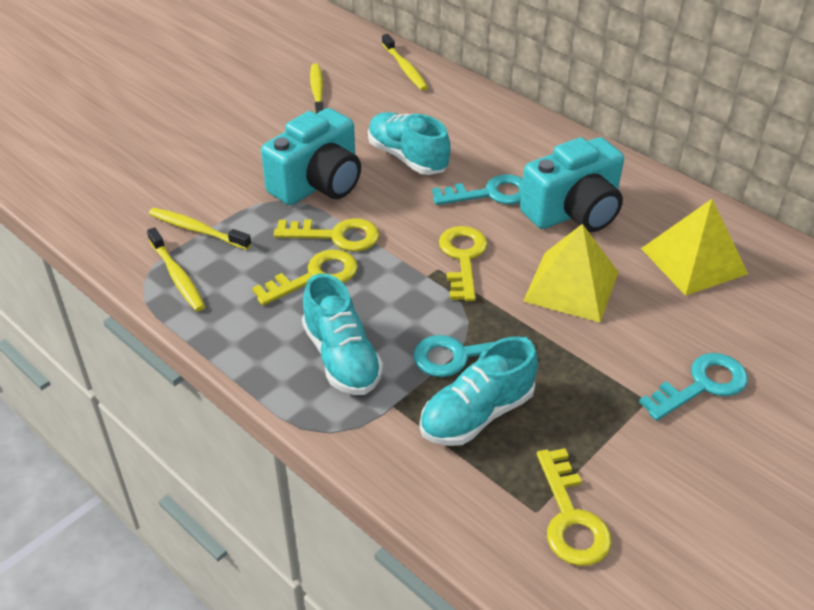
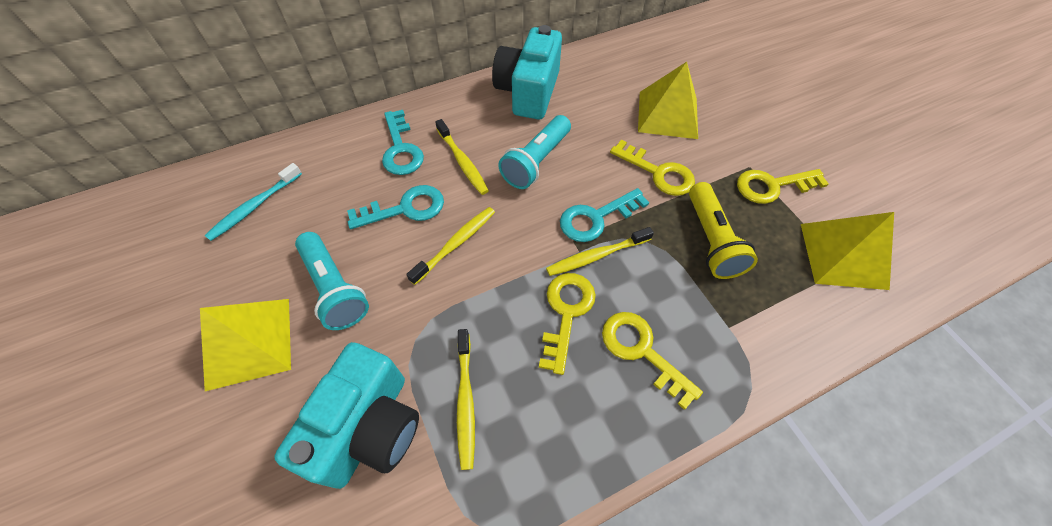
turquoise flashlight: 0 -> 2
turquoise shoe: 3 -> 0
turquoise toothbrush: 0 -> 1
yellow flashlight: 0 -> 1
yellow pyramid: 2 -> 3

